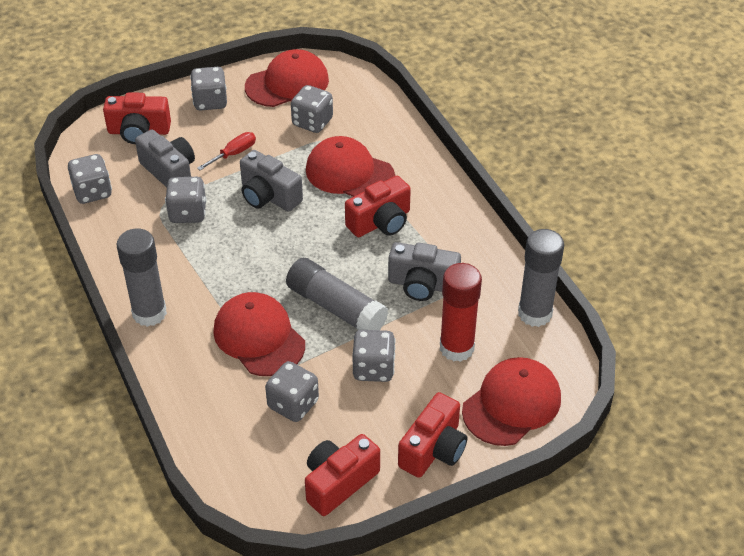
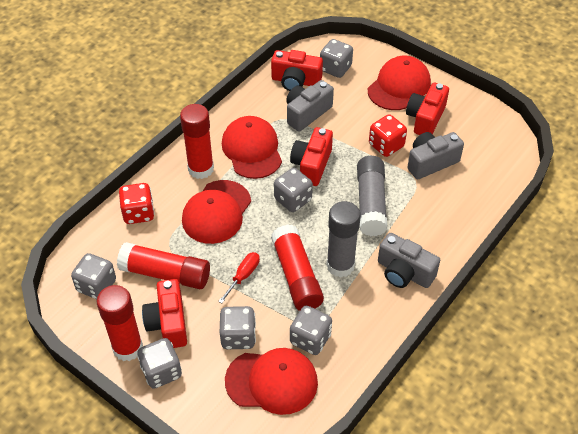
grey glue stick: 3 -> 2
red dice: 0 -> 2
red glue stick: 1 -> 4

